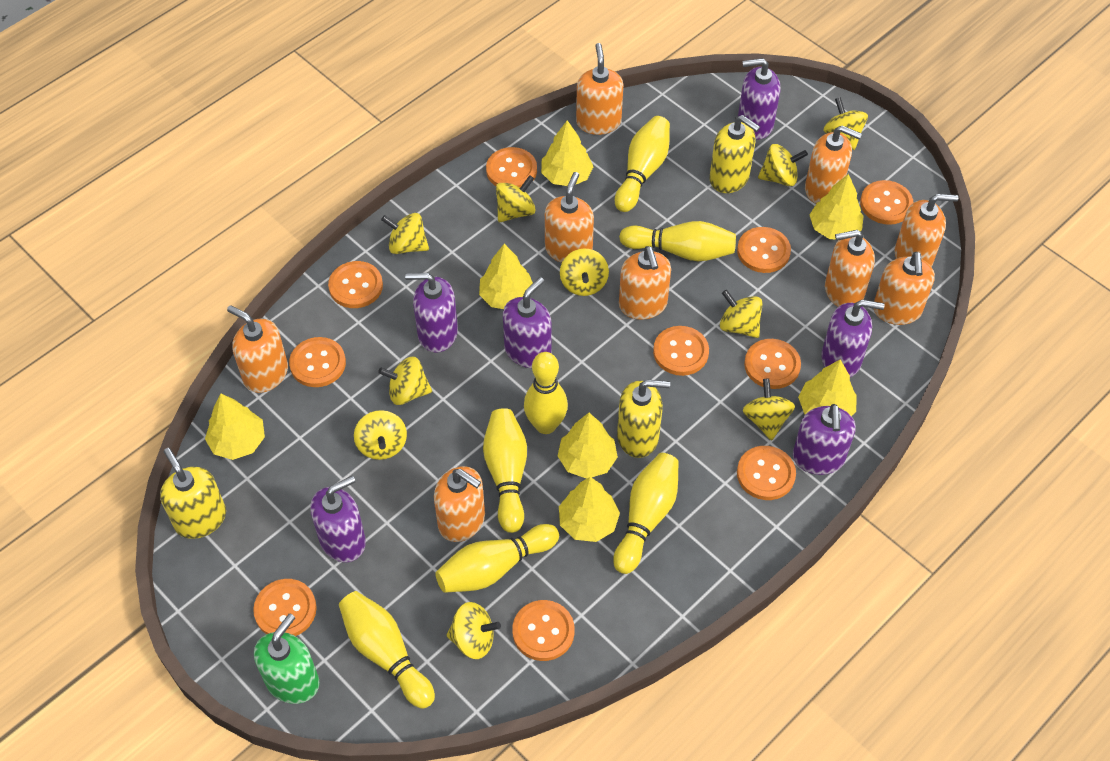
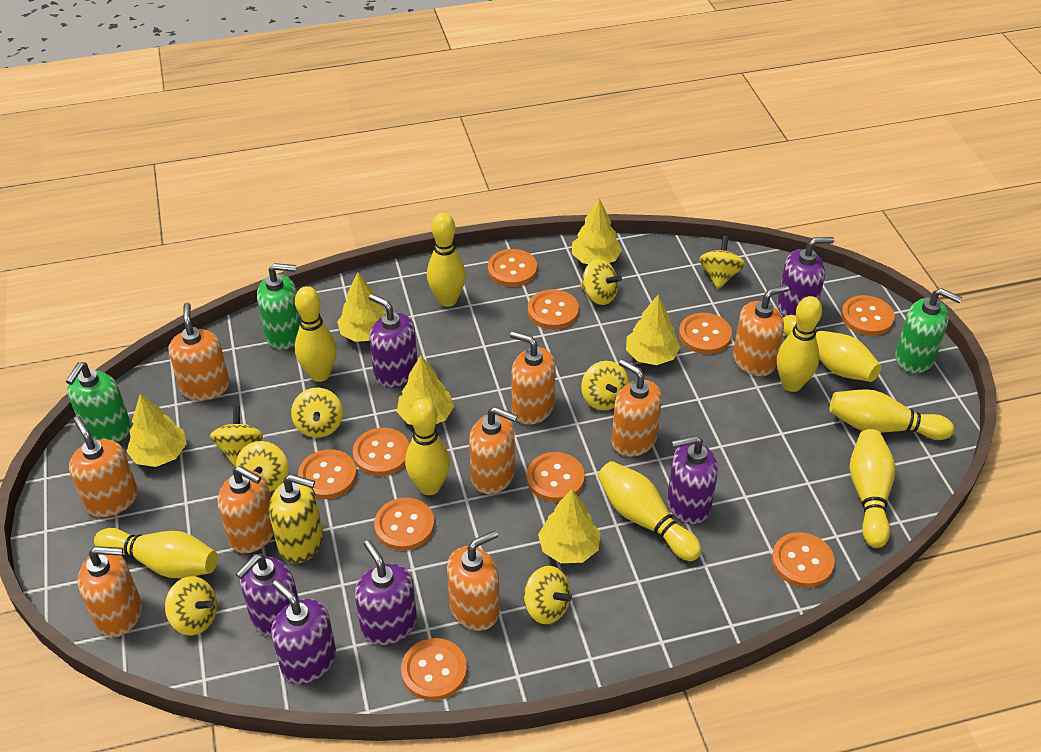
green soap dispenser: 1 -> 3
yellow bowling pin: 7 -> 9
yellow soap dispenser: 3 -> 1
yellow spinning top: 10 -> 8
yellow tree: 7 -> 6

